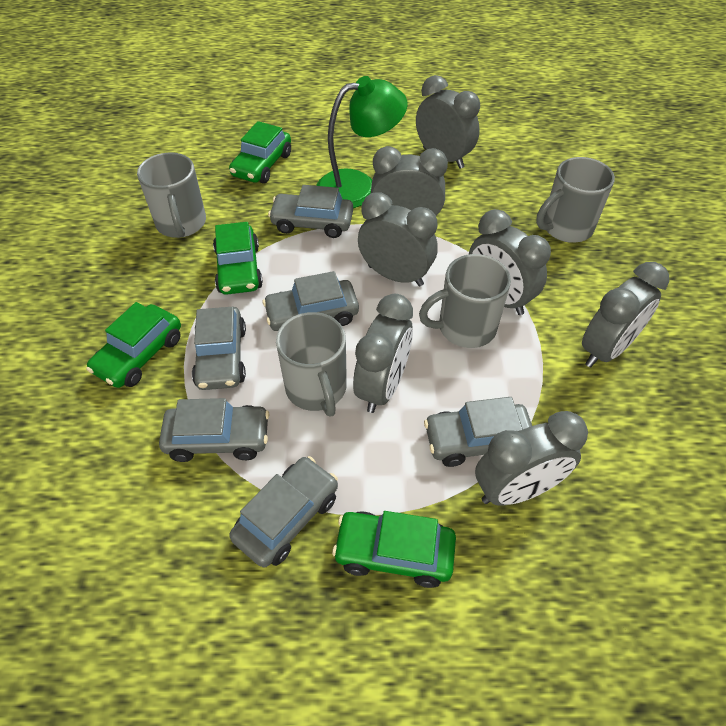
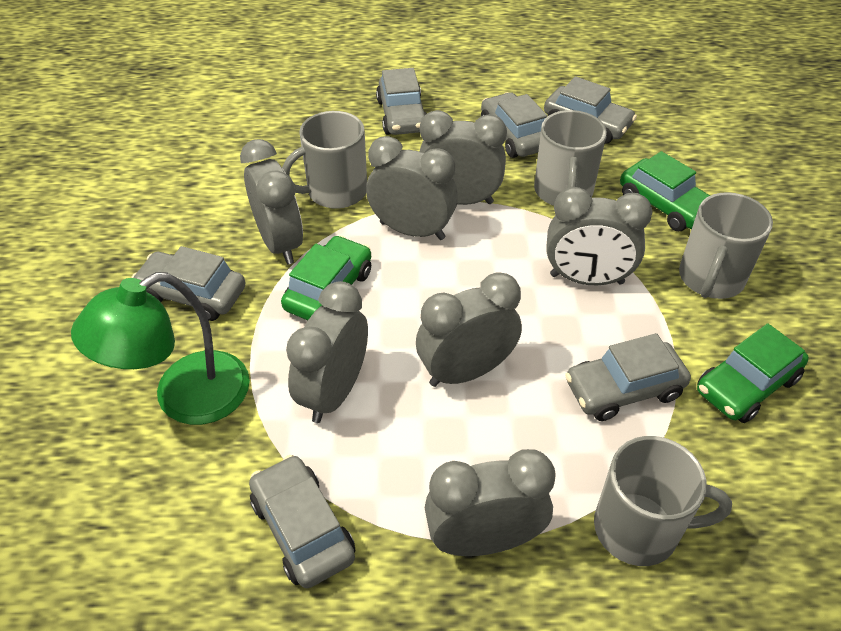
green car: 4 -> 3

